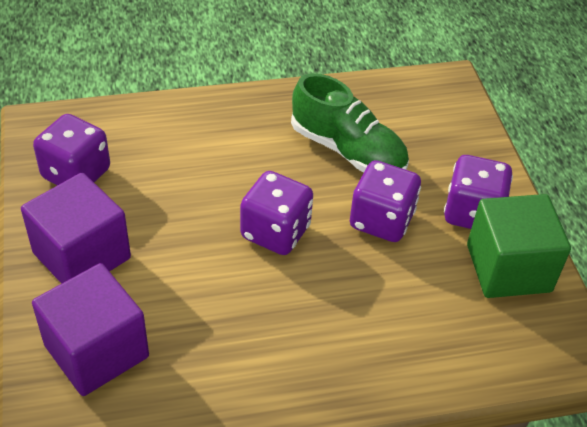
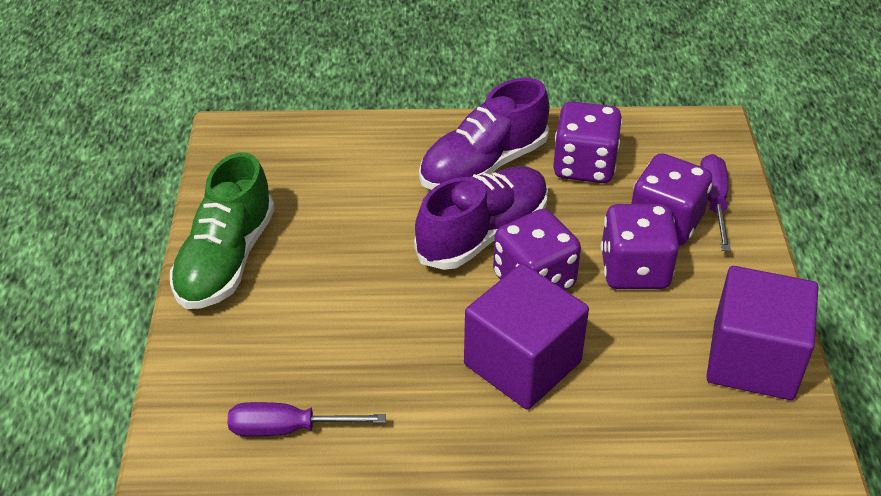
green cube: 1 -> 0
purple screwdriver: 0 -> 2
purple shoe: 0 -> 2

